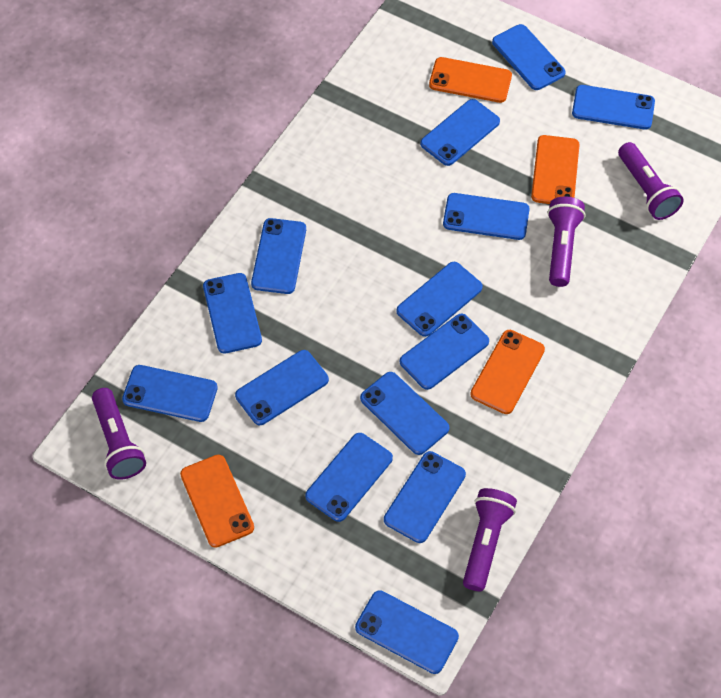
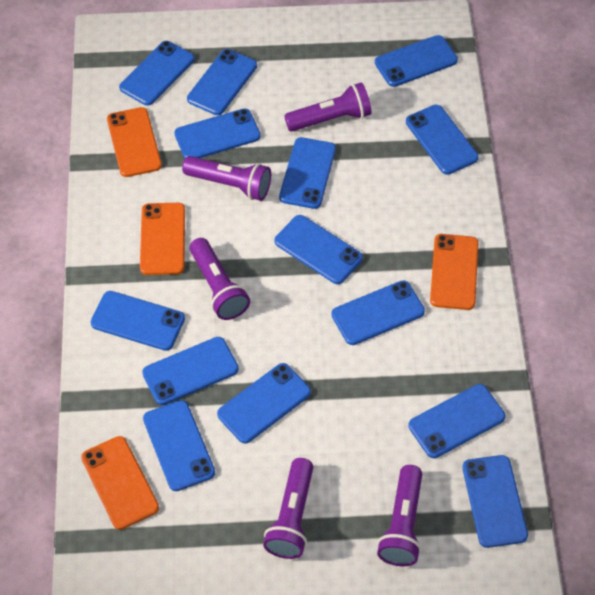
purple flashlight: 4 -> 5

